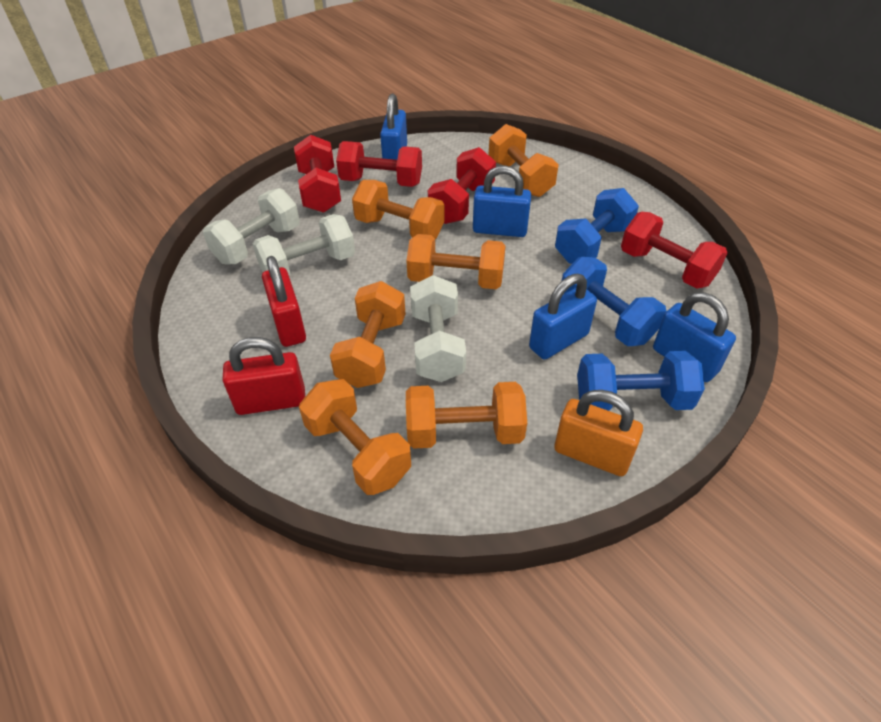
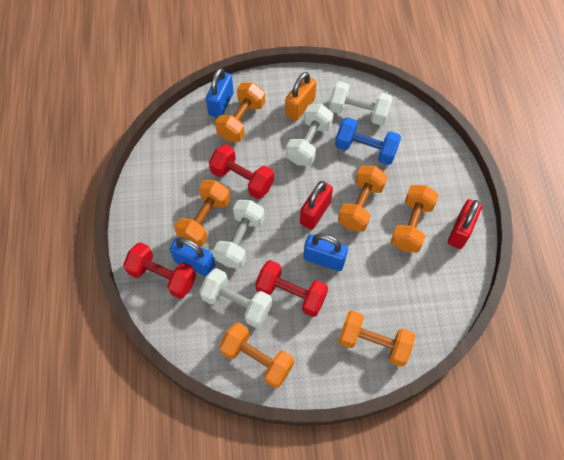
blue dumbbell: 3 -> 1
blue padlock: 4 -> 3
red dumbbell: 4 -> 3
white dumbbell: 3 -> 4

